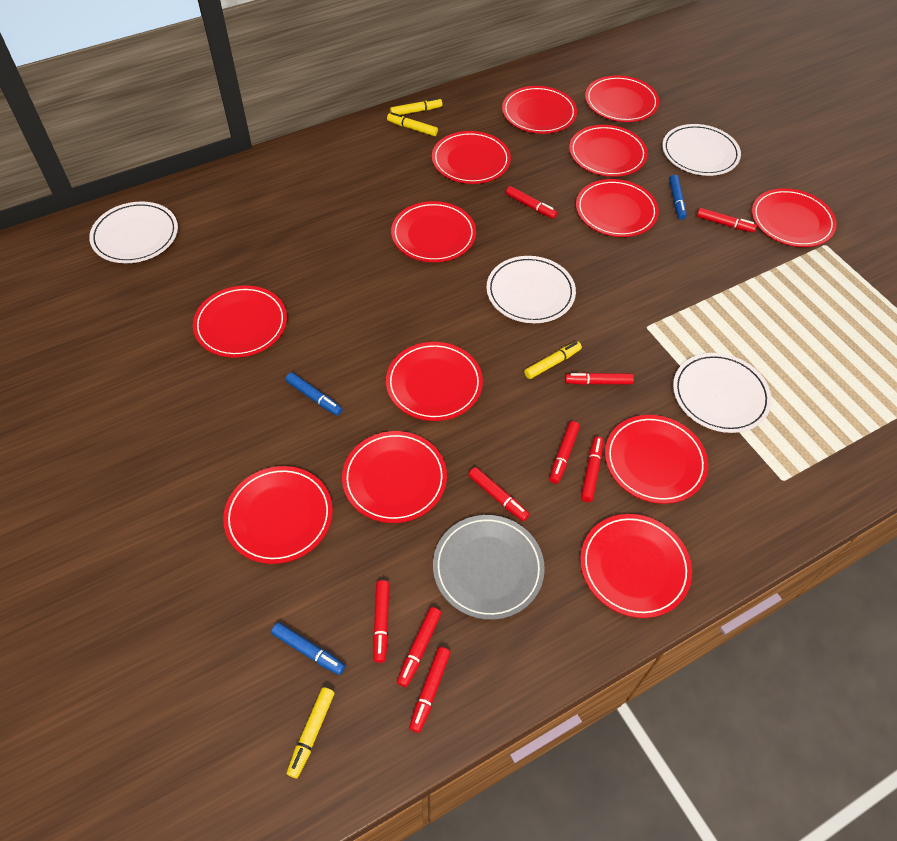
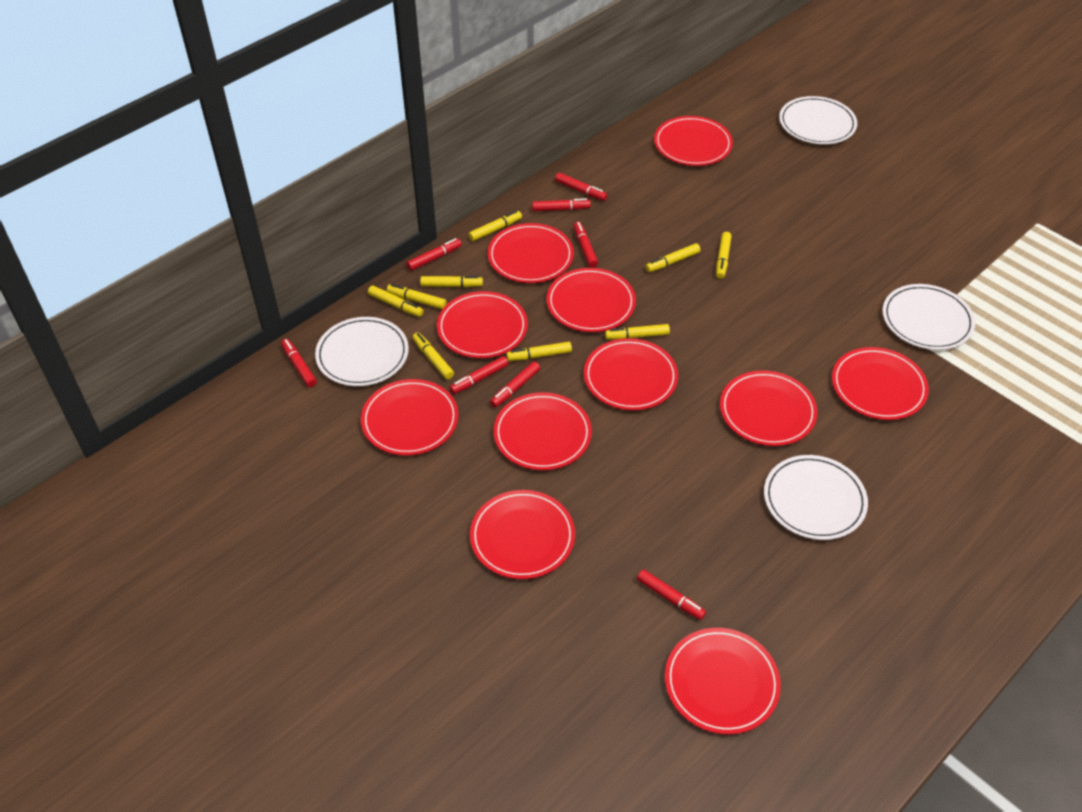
blue marker: 3 -> 0
grey plate: 1 -> 0
red marker: 9 -> 8
red plate: 13 -> 11
yellow marker: 4 -> 9

